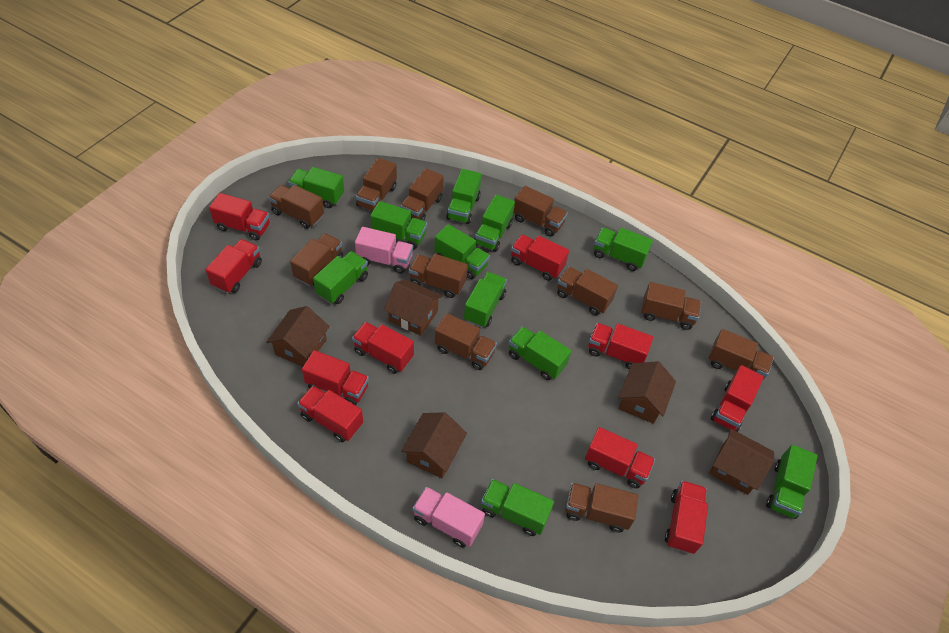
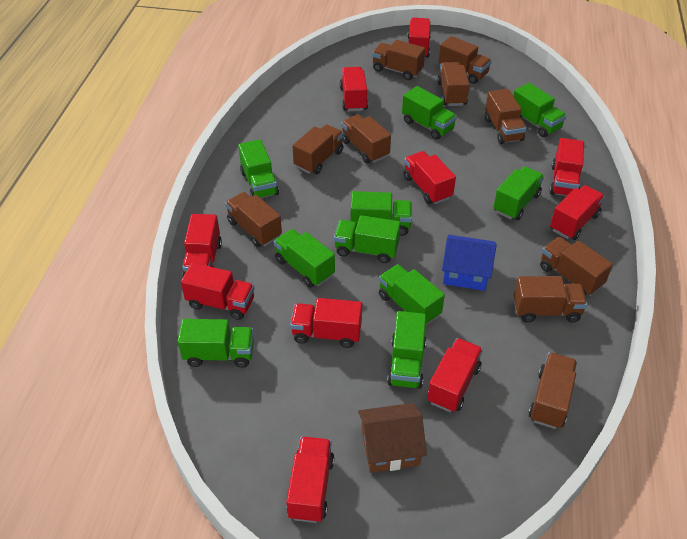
blue house: 0 -> 1
brown house: 5 -> 1
brown truck: 11 -> 10
green truck: 11 -> 10
pink truck: 2 -> 0

